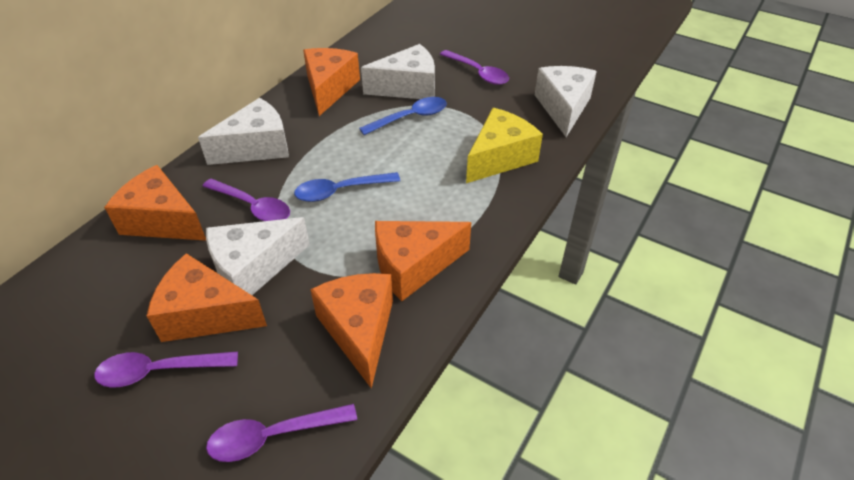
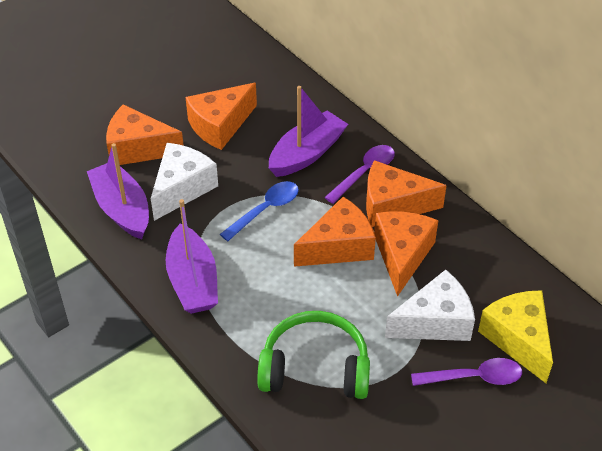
blue spoon: 2 -> 1
green headphones: 0 -> 1
purple boat: 0 -> 3
purple spoon: 4 -> 2
white cheese: 4 -> 2

